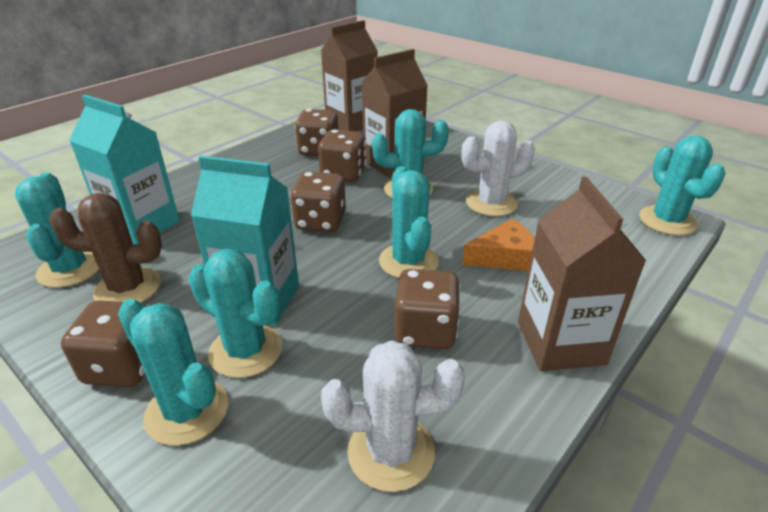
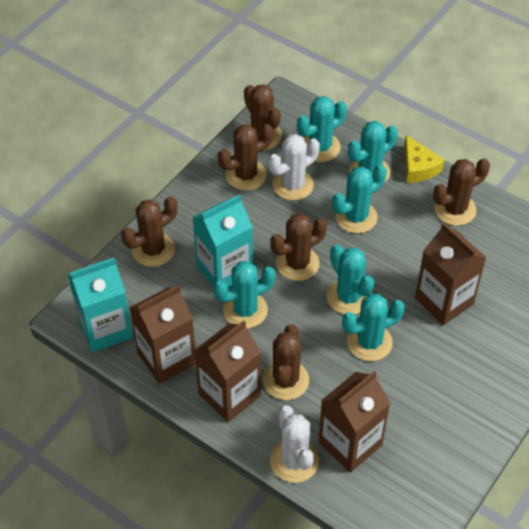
brown cactus: 1 -> 6
brown carton: 3 -> 4
brown dice: 5 -> 0
orange cheese: 1 -> 0
yellow cheese: 0 -> 1

